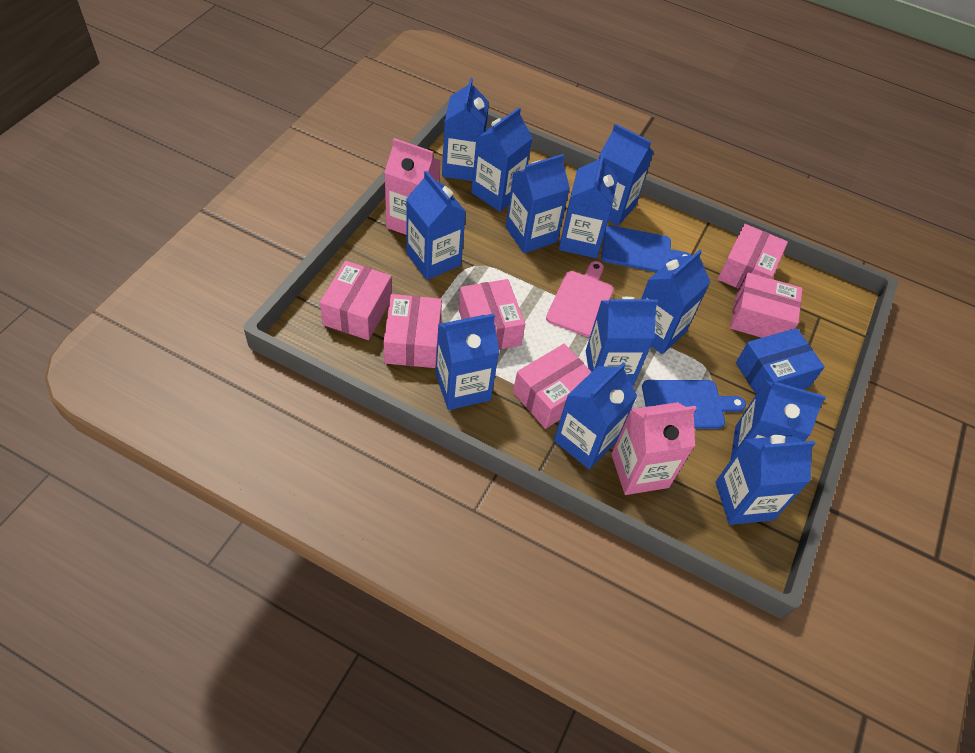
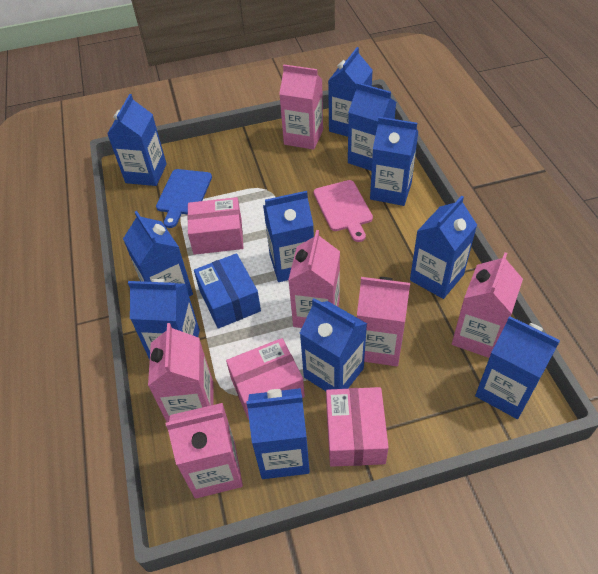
blue carton: 12 -> 11
blue cutting board: 2 -> 1
pink box: 6 -> 3
pink carton: 2 -> 6

